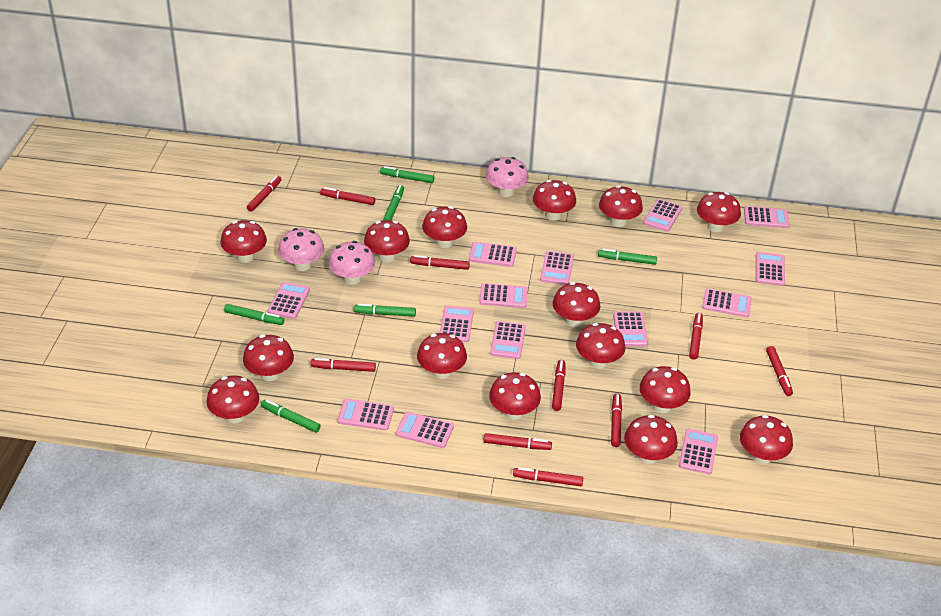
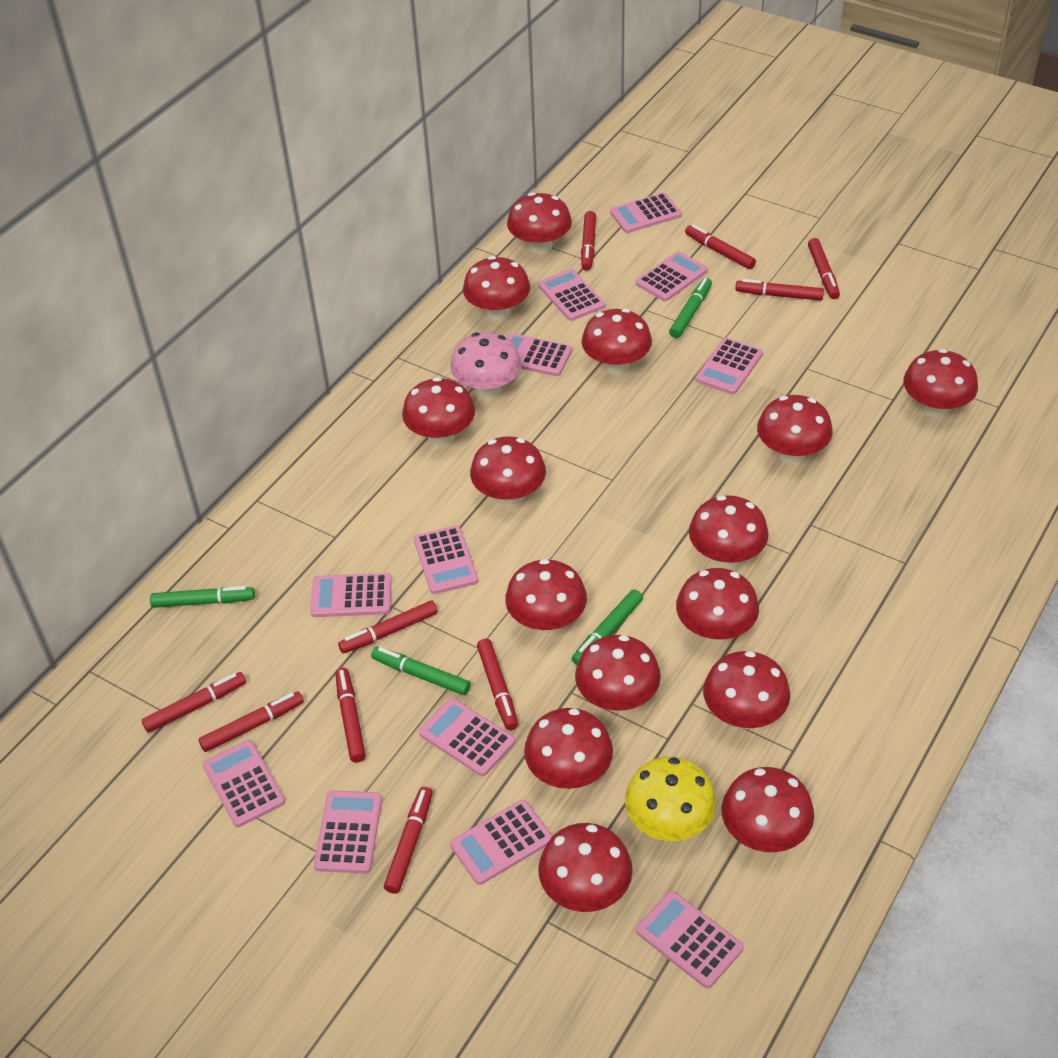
green marker: 6 -> 4
pink calculator: 14 -> 12
pink mushroom: 3 -> 1
yellow mushroom: 0 -> 1

